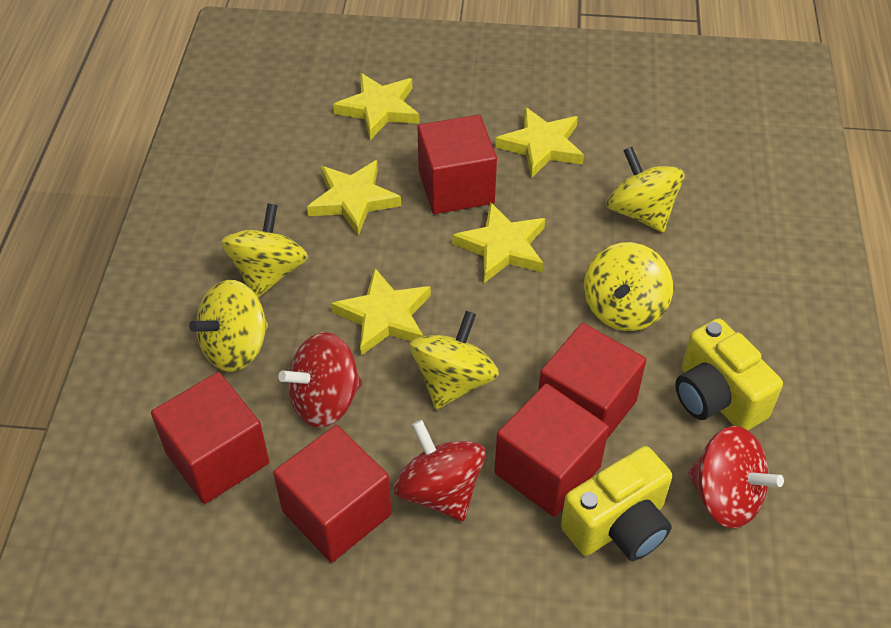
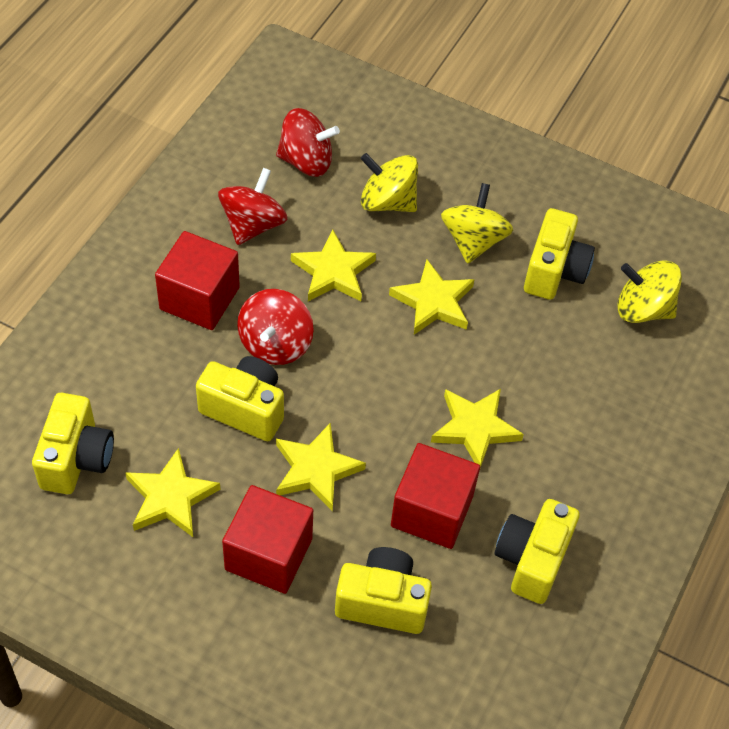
red cube: 5 -> 3
yellow camera: 2 -> 5
yellow spinning top: 5 -> 3

